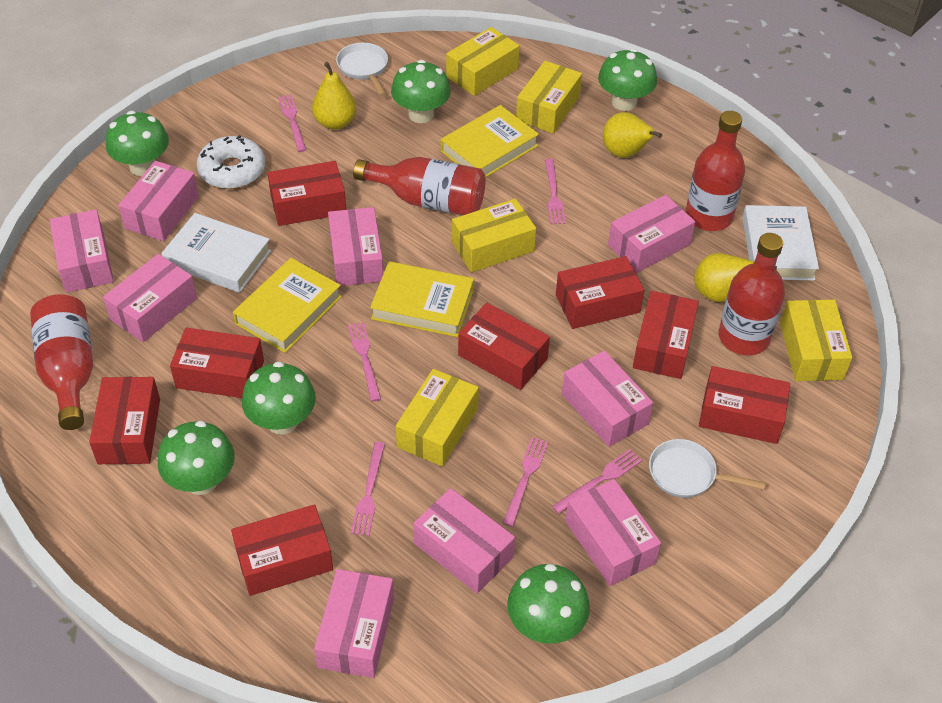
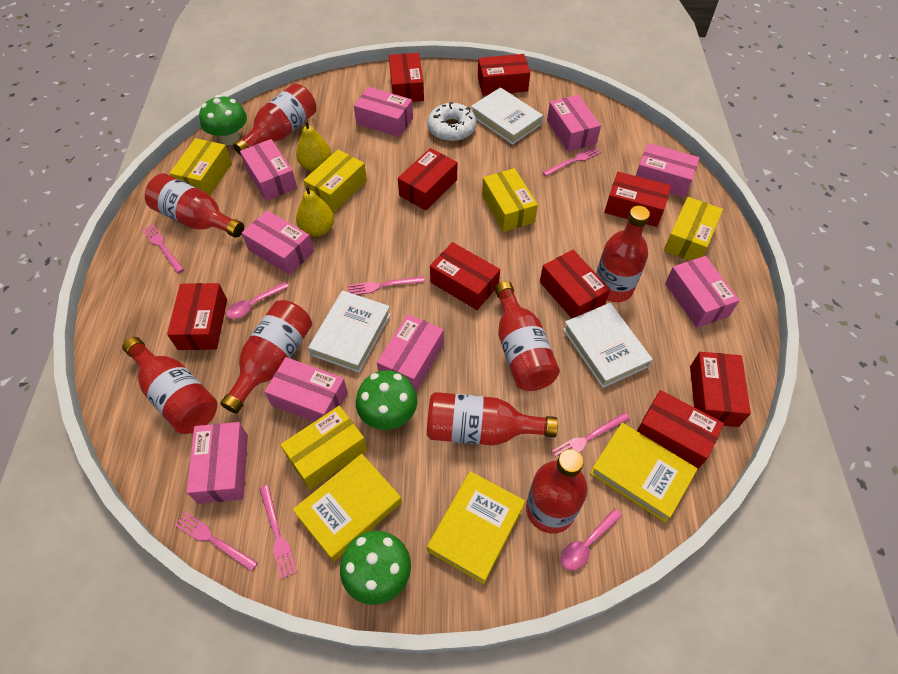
green mushroom: 6 -> 3
pink spoon: 0 -> 2
red bottle: 4 -> 8
red box: 8 -> 9
white book: 2 -> 3
white pan: 2 -> 0
yellow pear: 3 -> 2

